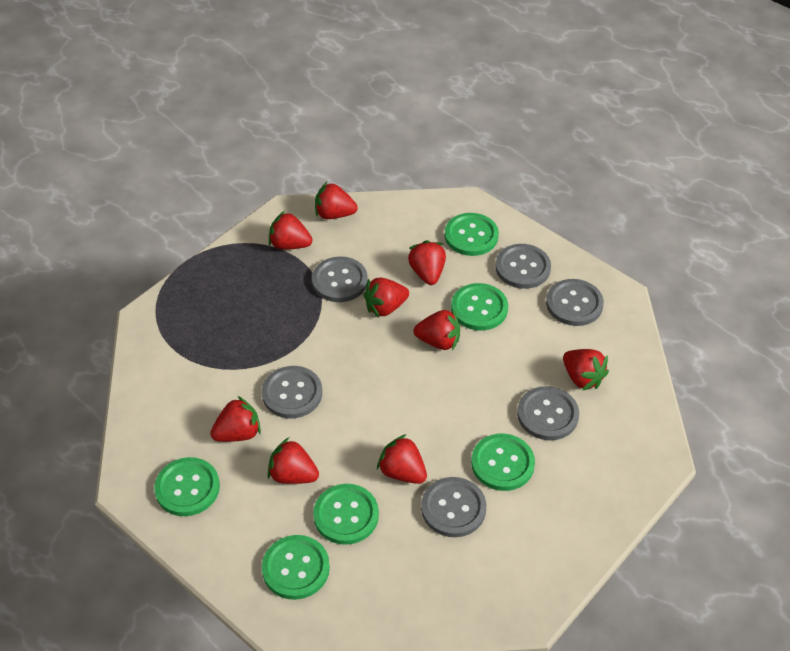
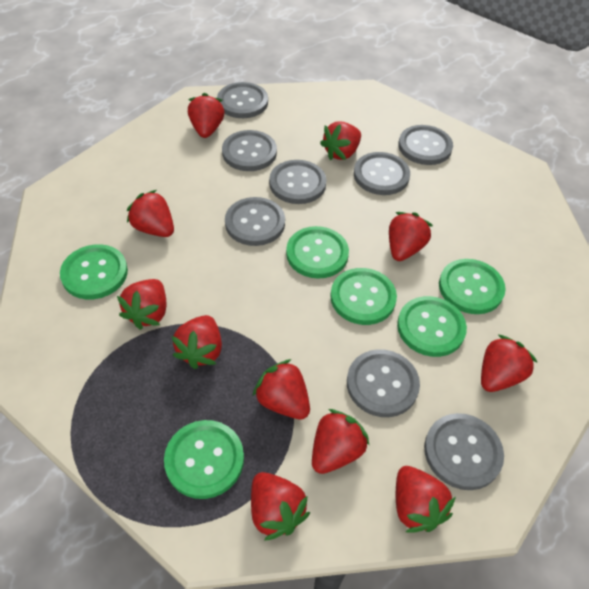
grey button: 6 -> 8
red strawberry: 9 -> 11

